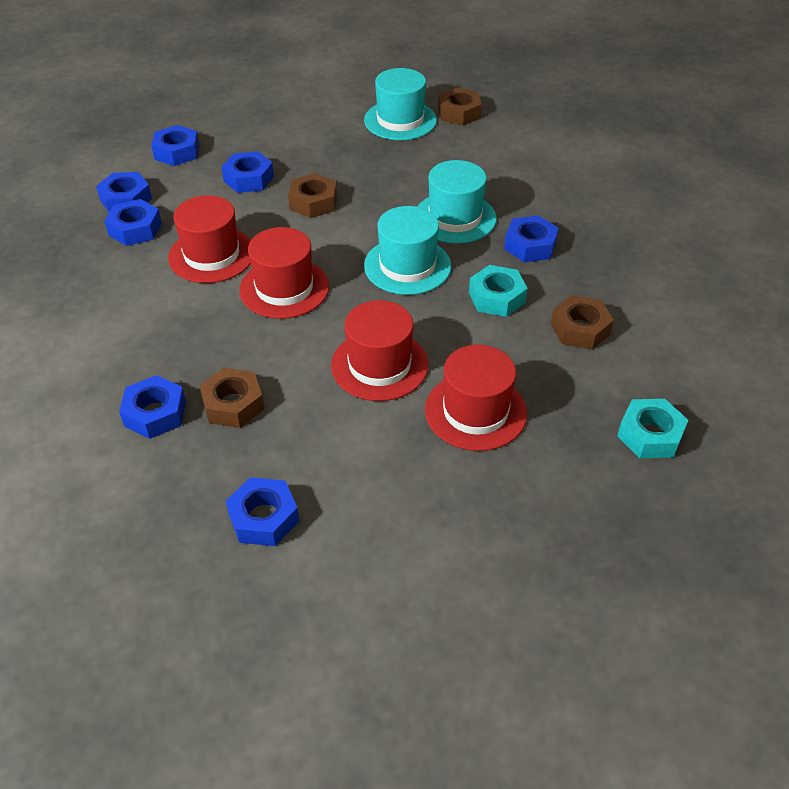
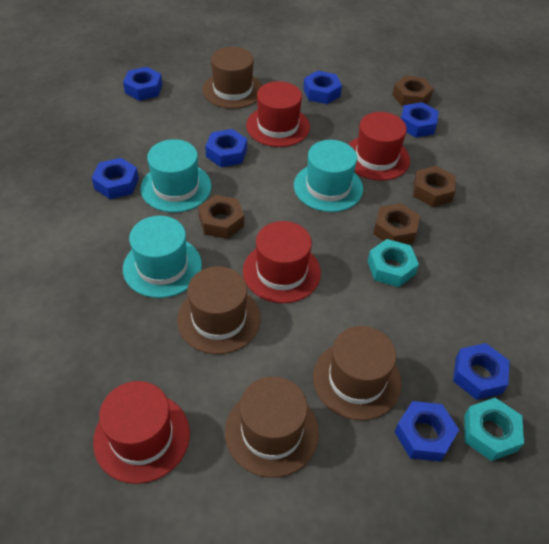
brown hat: 0 -> 4

